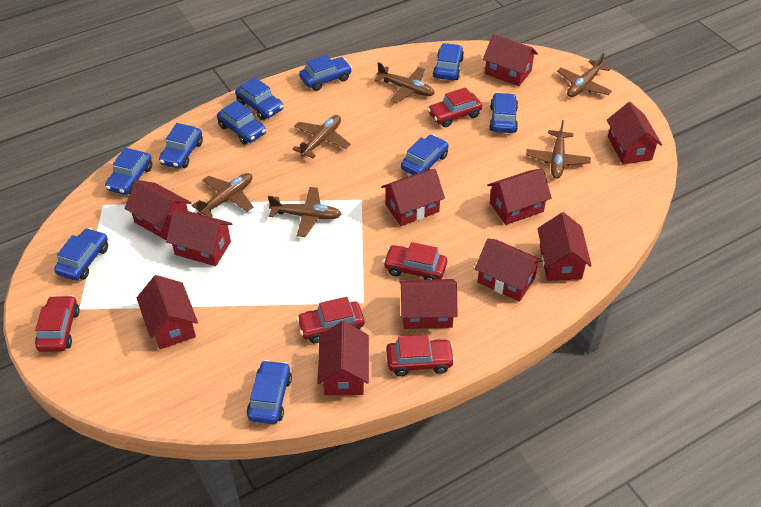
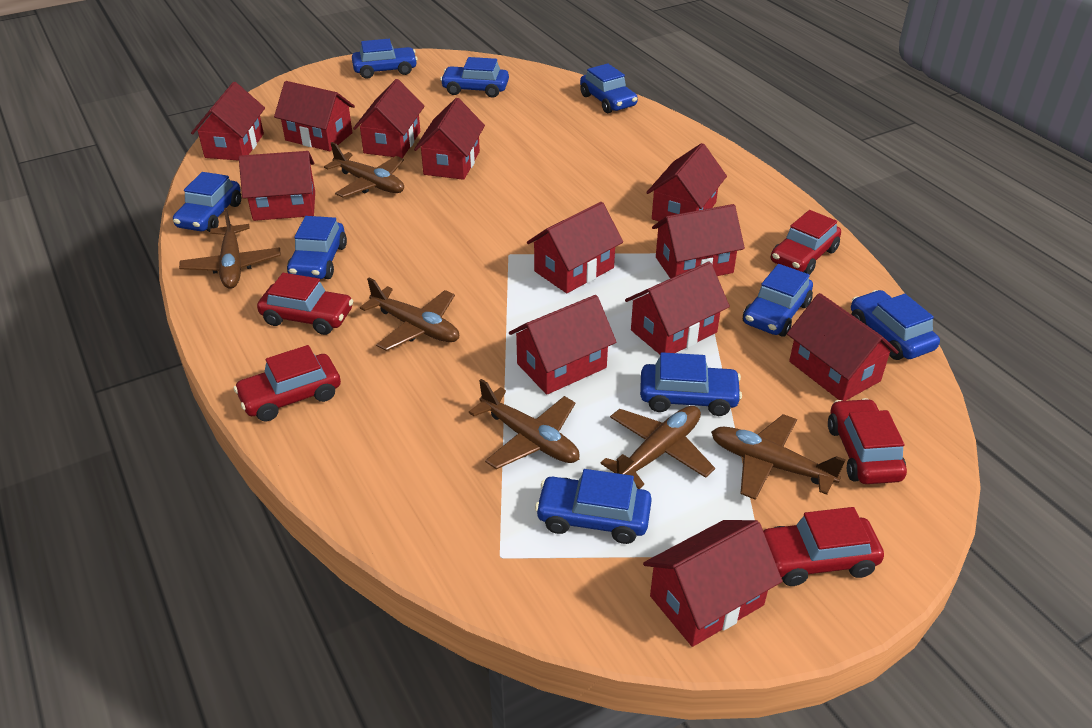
blue car: 10 -> 9
red house: 11 -> 12

